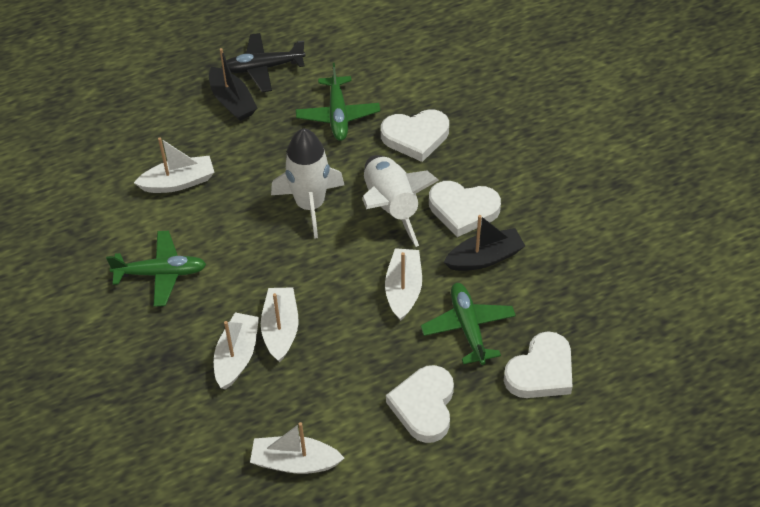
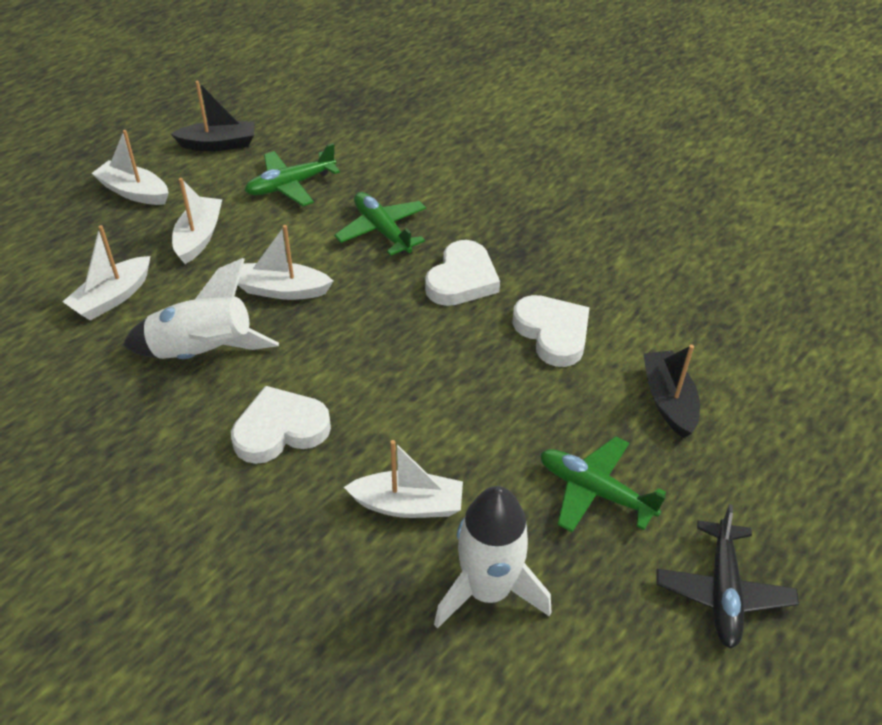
white heart: 4 -> 3

